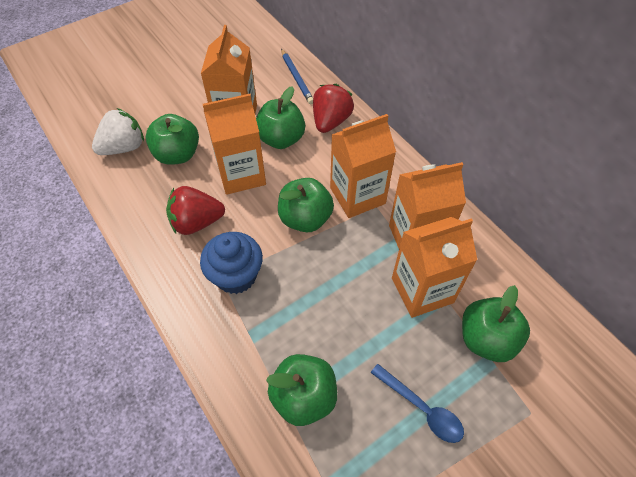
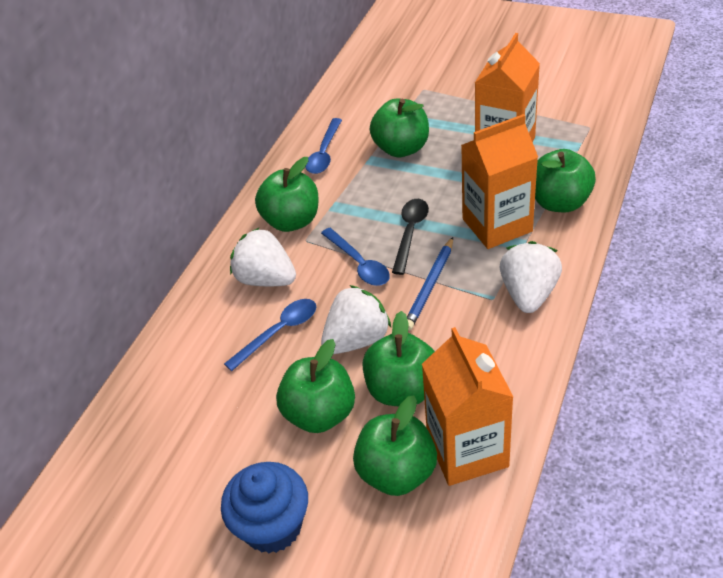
black spoon: 0 -> 1
blue spoon: 1 -> 3
green apple: 5 -> 6
orange carton: 5 -> 3
red strawberry: 2 -> 0
white strawberry: 1 -> 3

